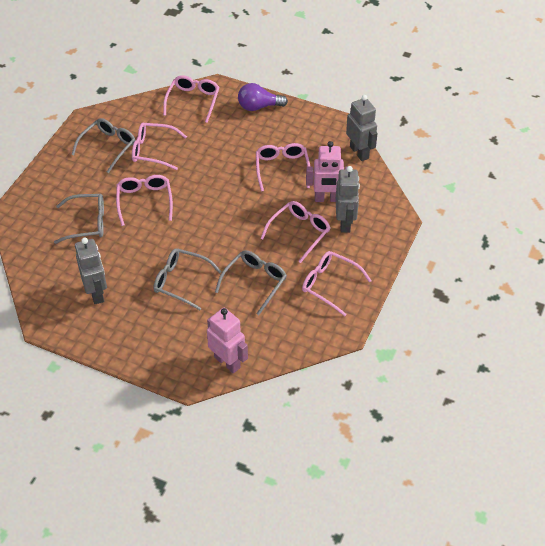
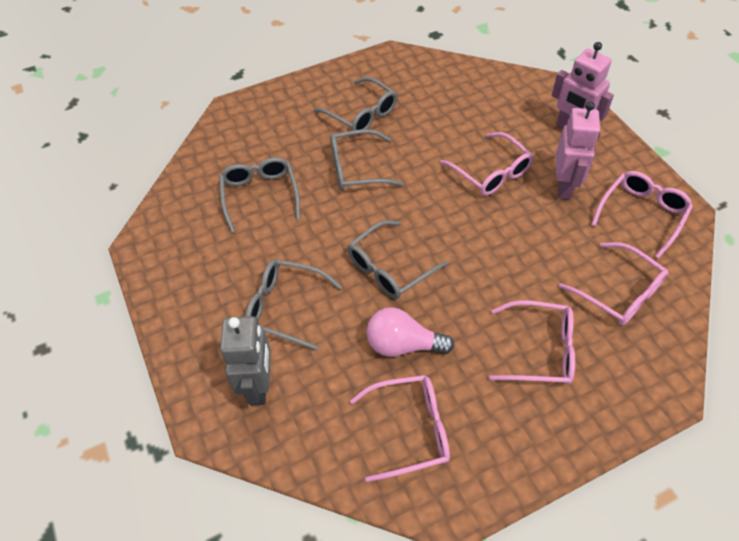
grey glasses: 4 -> 5
grey robot: 3 -> 1
pink glasses: 6 -> 5
pink light bulb: 0 -> 1
purple light bulb: 1 -> 0

